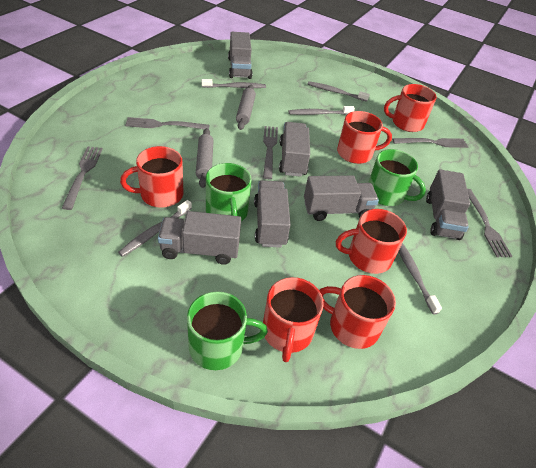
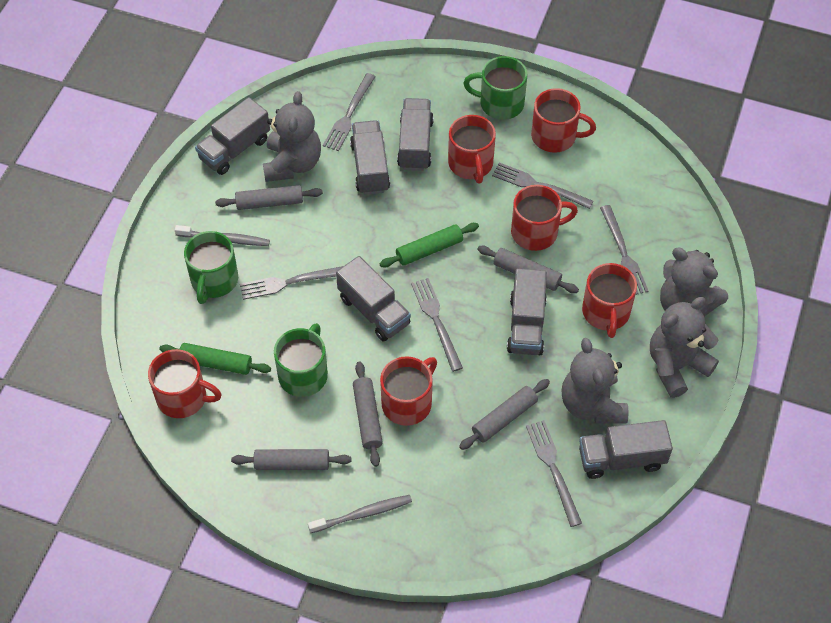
green rolling pin: 0 -> 2
grey fork: 5 -> 6
grey rolling pin: 2 -> 5
grey teddy bear: 0 -> 4
grey toothbrush: 5 -> 2

